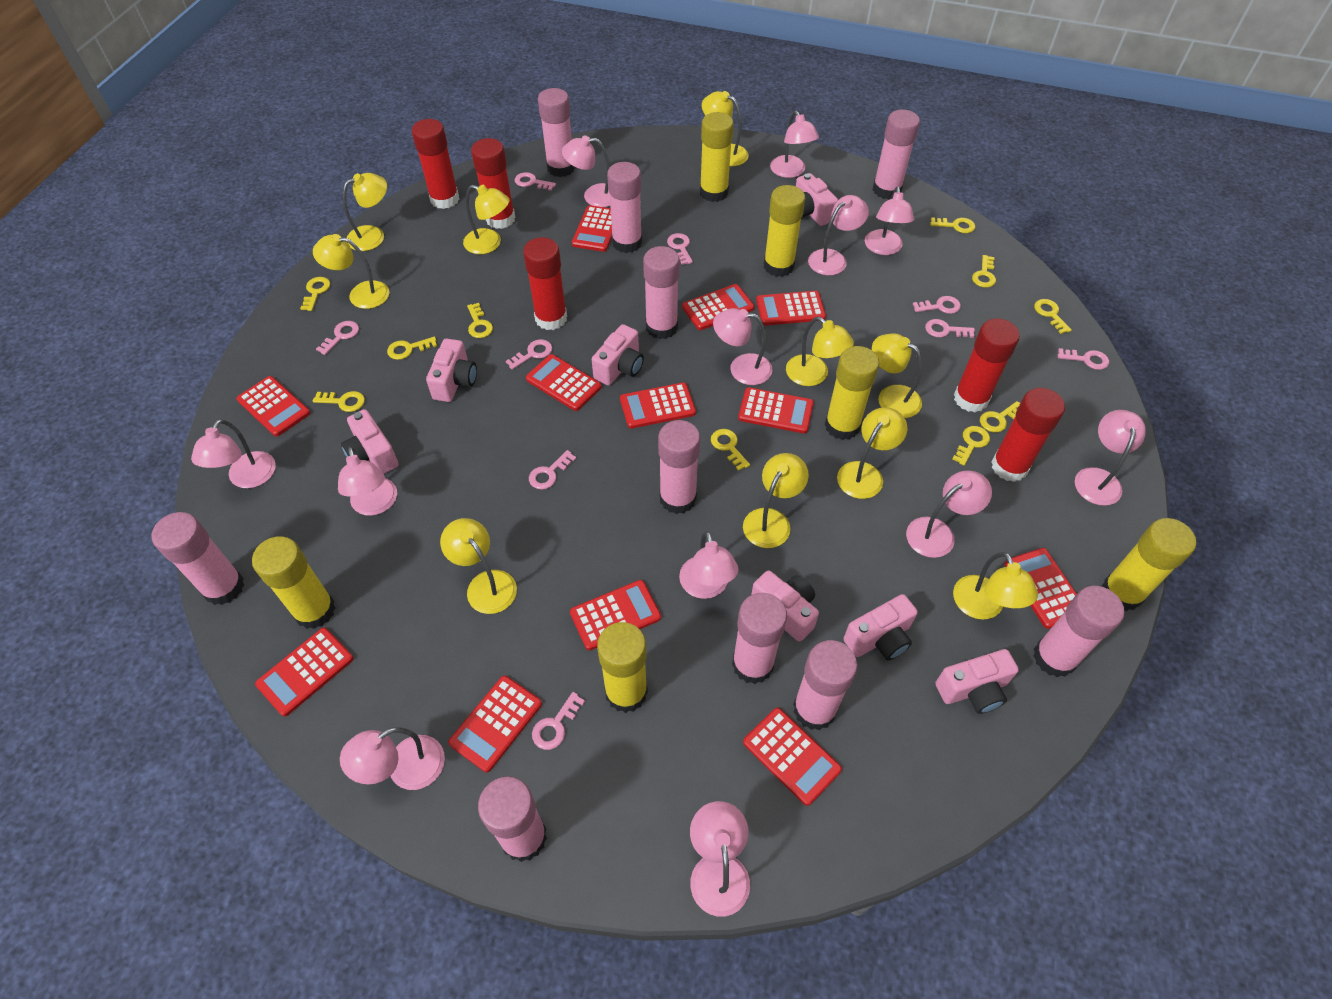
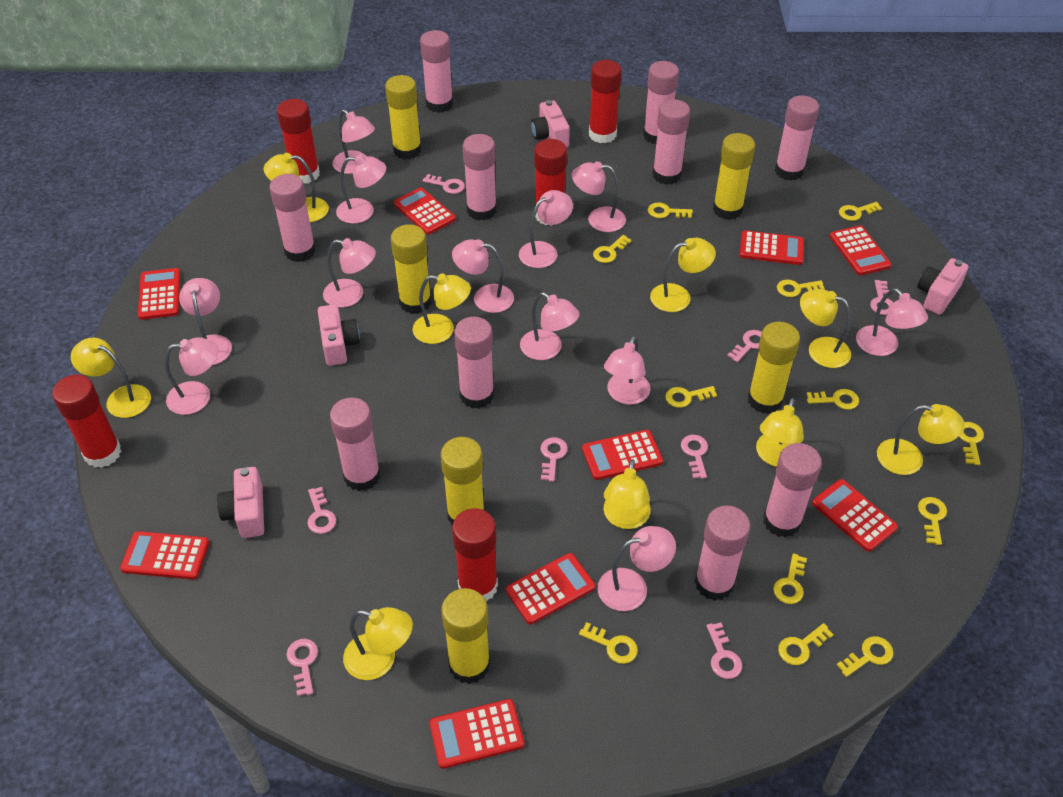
pink camera: 7 -> 4
pink key: 9 -> 8
red calculator: 12 -> 9
yellow key: 10 -> 12
yellow lamp: 10 -> 9

